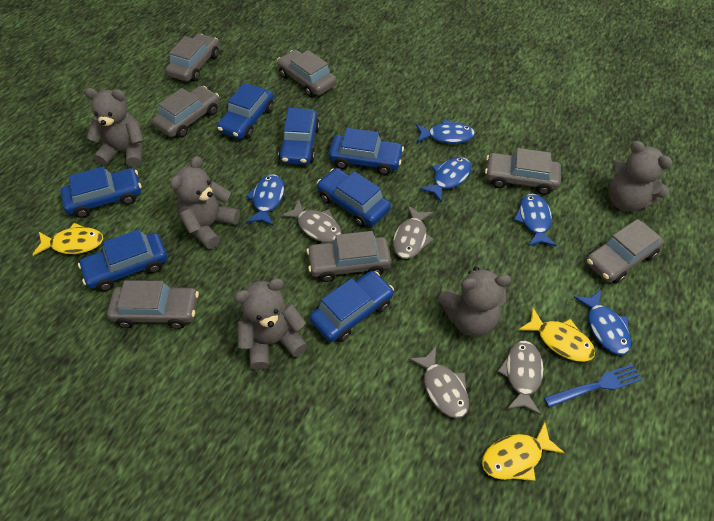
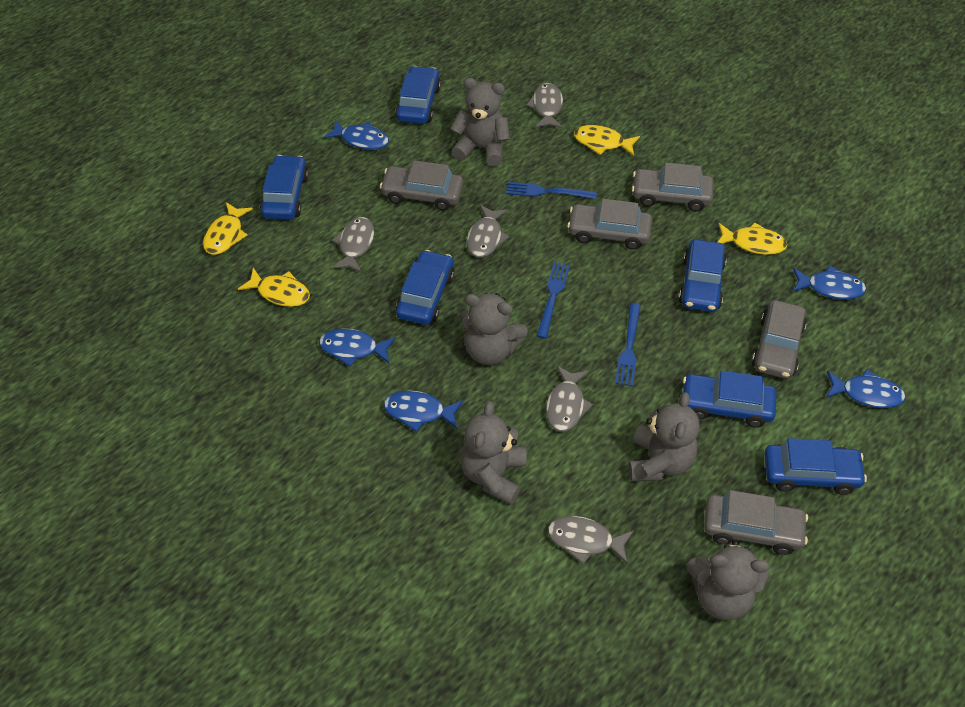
blue car: 7 -> 6
blue fork: 1 -> 3
grey car: 7 -> 5
grey fish: 4 -> 5
yellow fish: 3 -> 4

